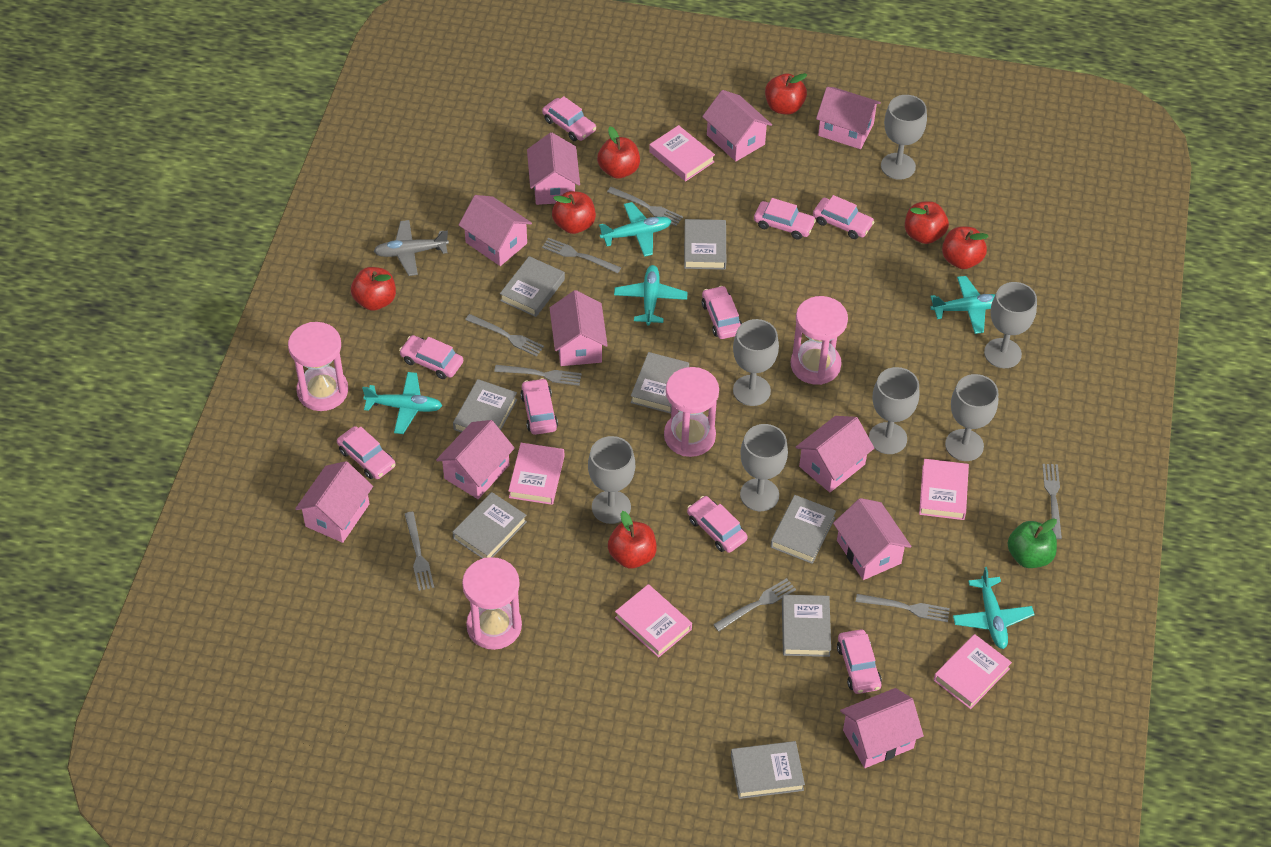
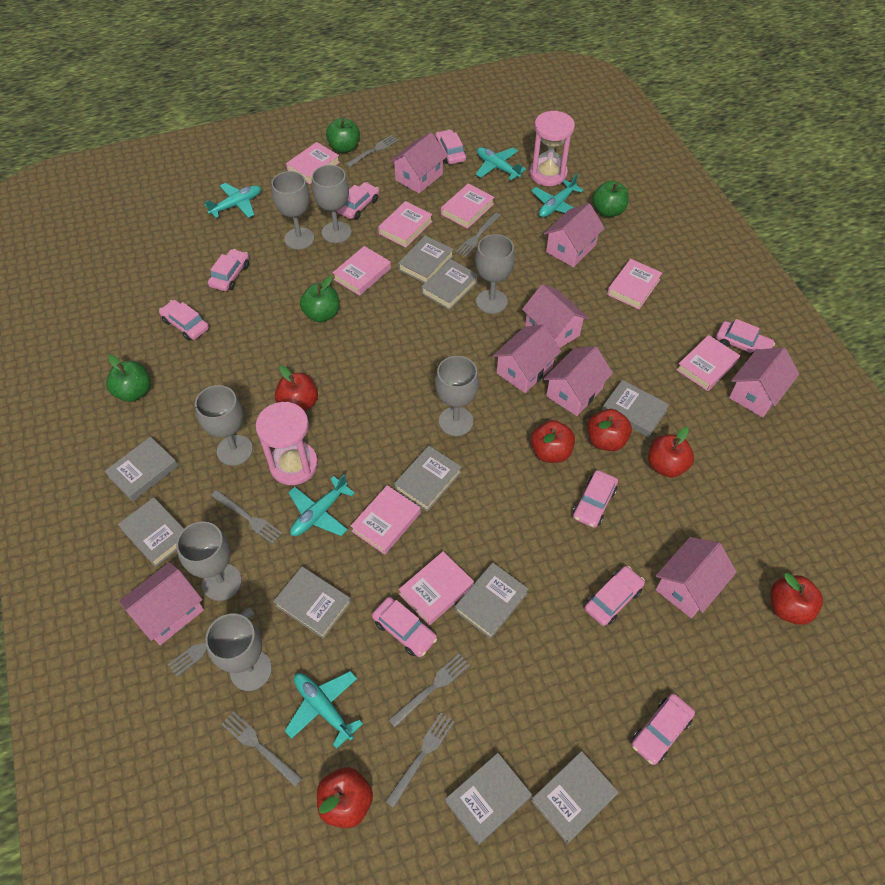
green apple: 1 -> 4
grey book: 8 -> 10
grey fork: 8 -> 7
grey plane: 1 -> 0
pink book: 5 -> 8
pink hourglass: 4 -> 2
pink house: 10 -> 8
red apple: 7 -> 6

